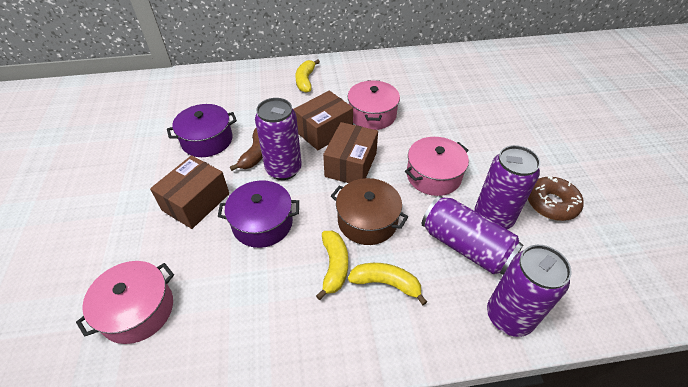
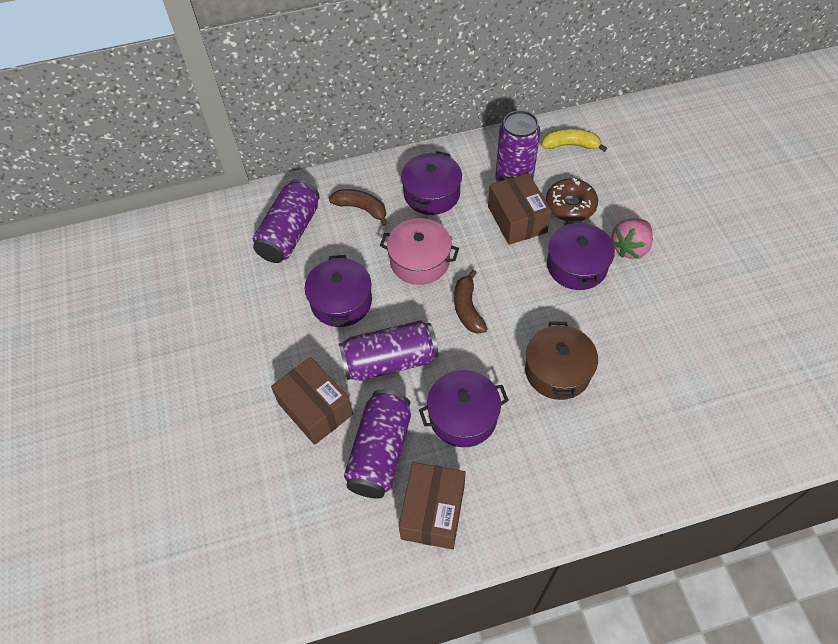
brown banana: 1 -> 2
pink pot: 3 -> 1
pink strawberry: 0 -> 1
purple pot: 2 -> 4
yellow banana: 3 -> 1

